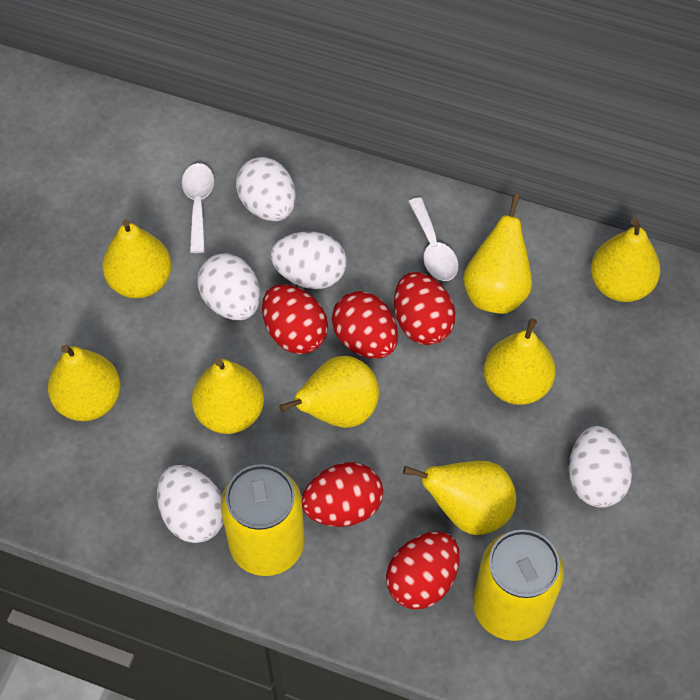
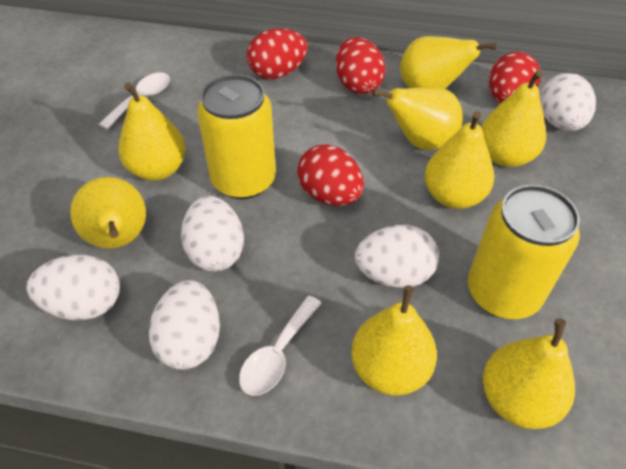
red egg: 5 -> 4

